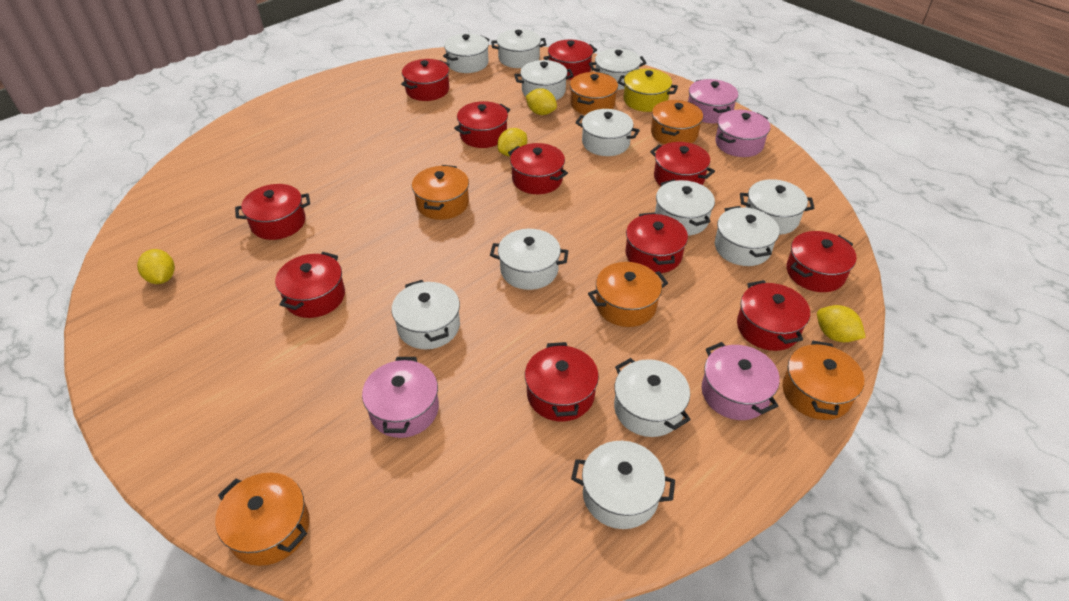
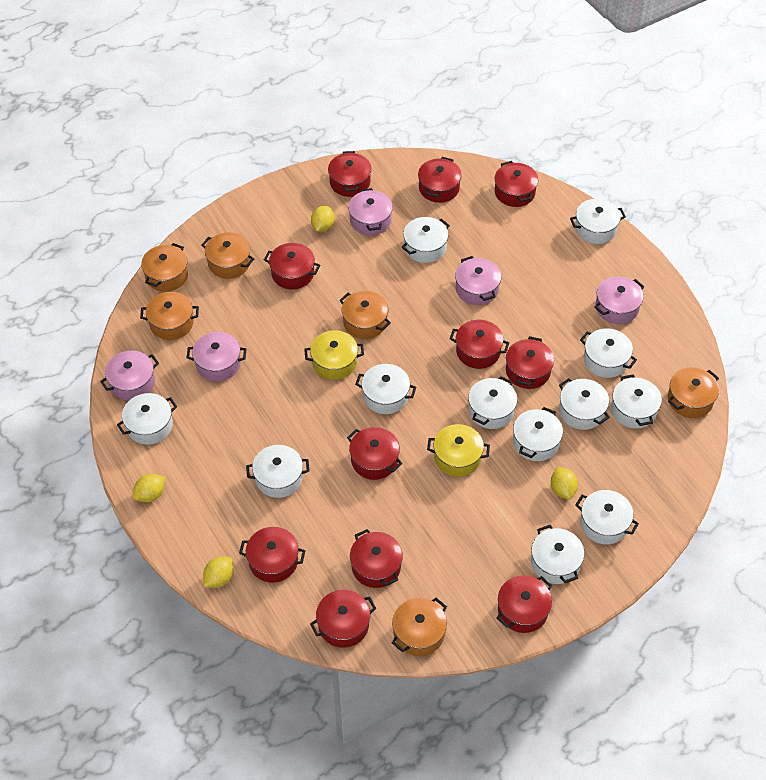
pink pot: 4 -> 5
yellow pot: 1 -> 2

